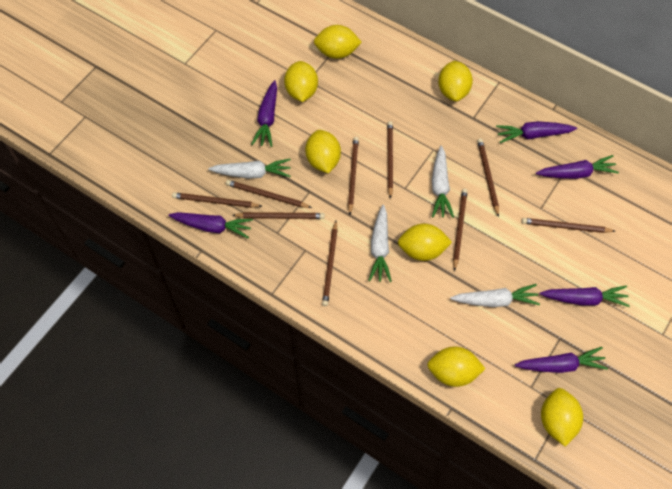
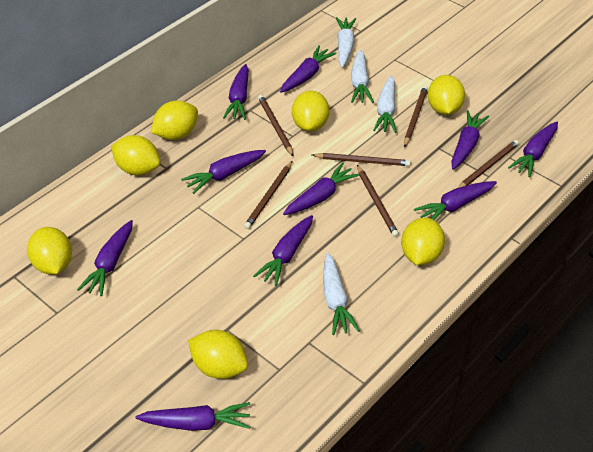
brown pencil: 9 -> 6
purple carrot: 6 -> 10

